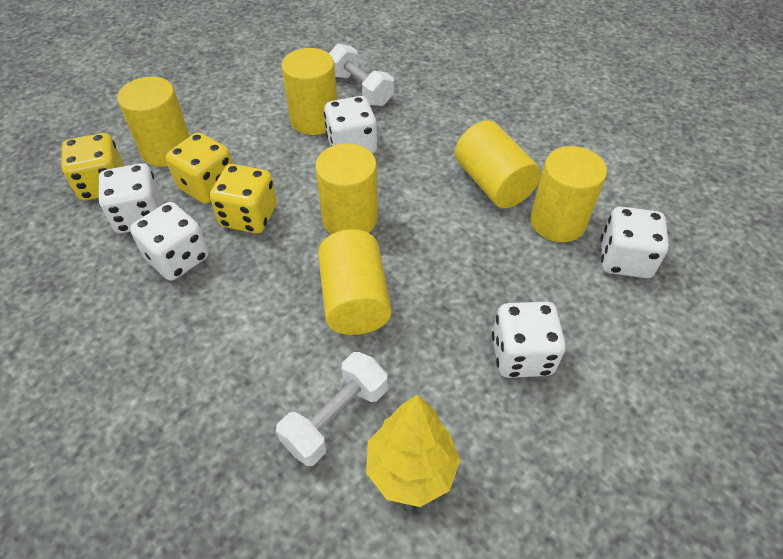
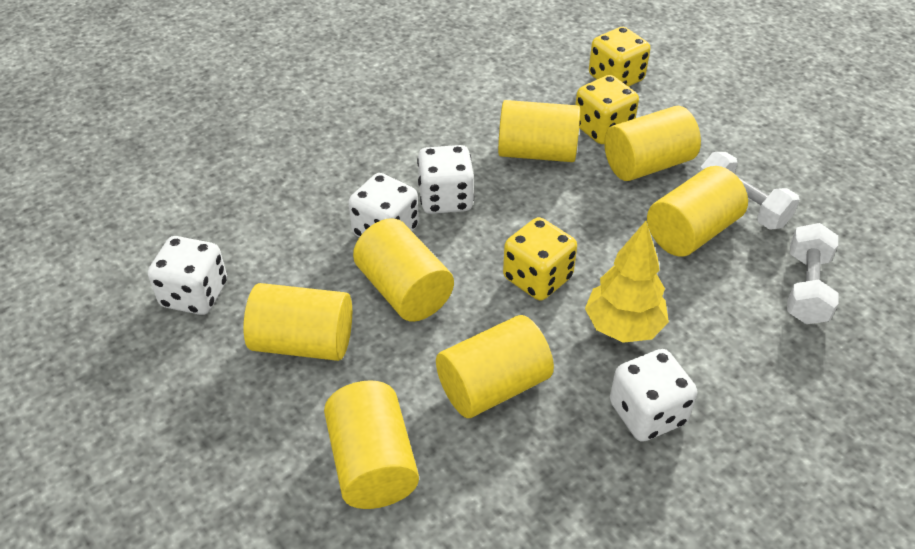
white dice: 5 -> 4
yellow cylinder: 6 -> 7

